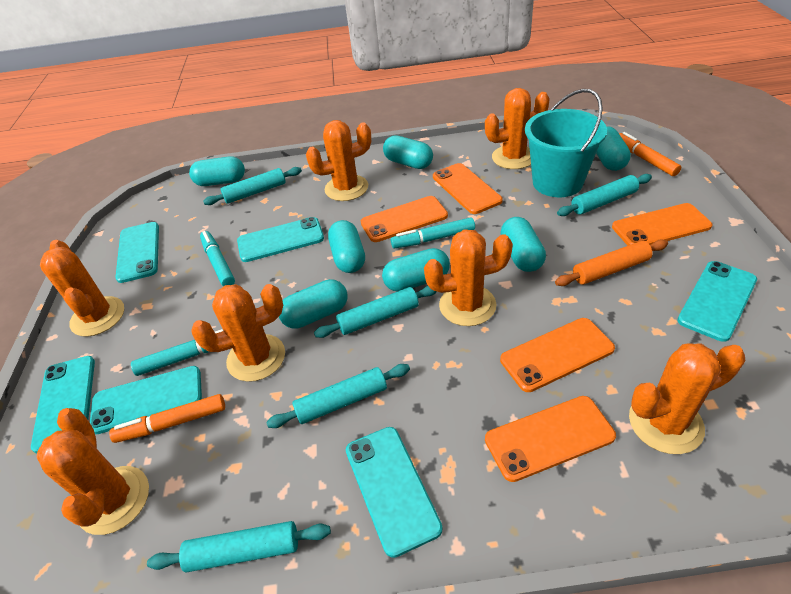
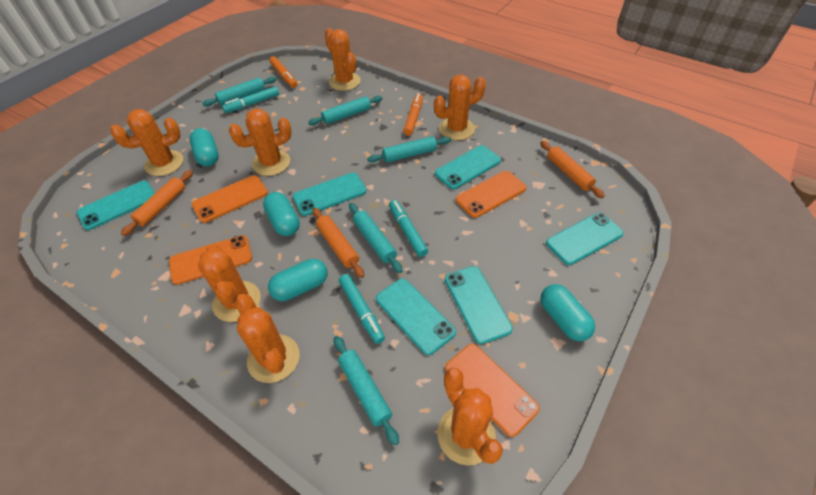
orange phone: 5 -> 4
orange rolling pin: 1 -> 3
turquoise bucket: 1 -> 0
turquoise capsule: 7 -> 4

